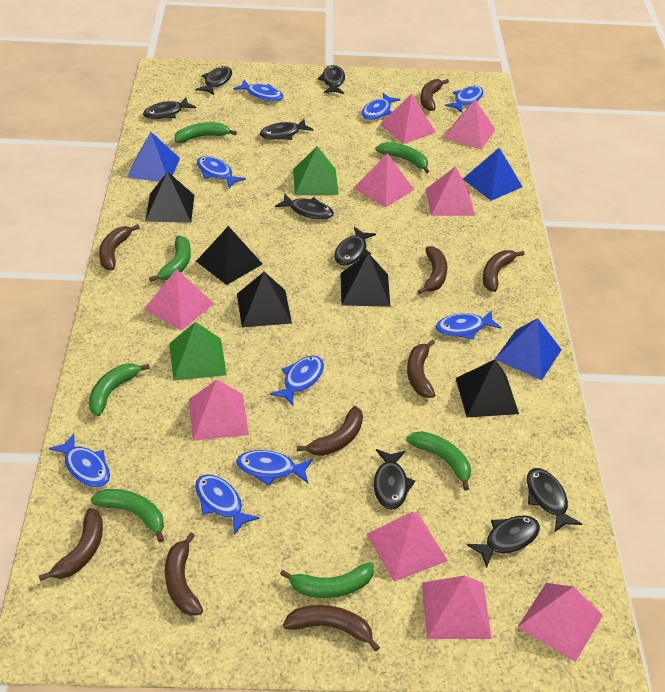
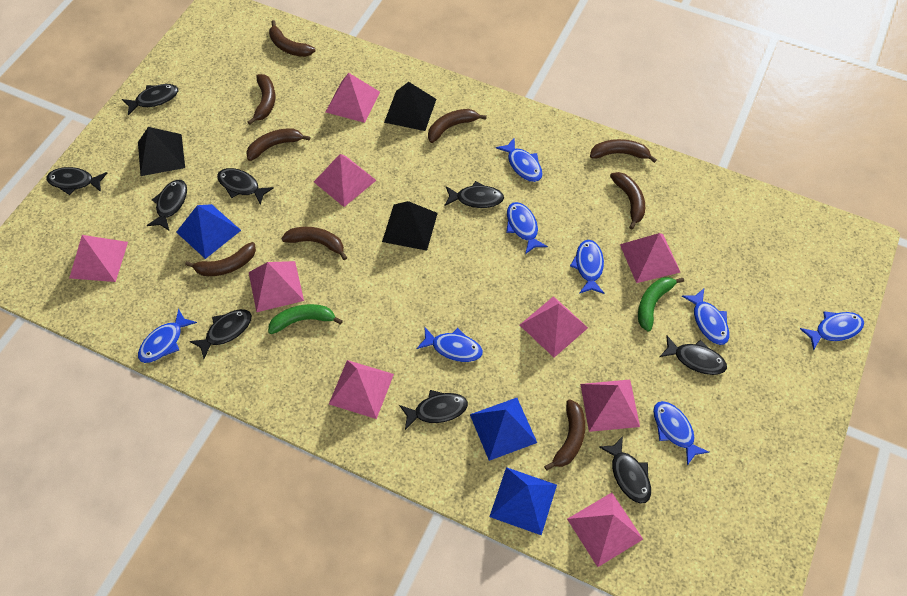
black pyramid: 5 -> 3
blue fish: 9 -> 8
green banana: 7 -> 2
green pyramid: 2 -> 0

